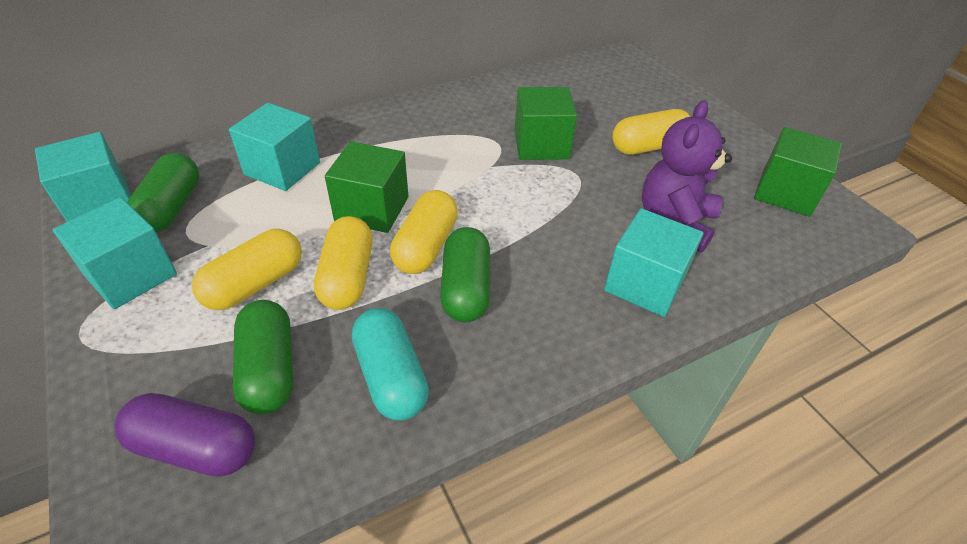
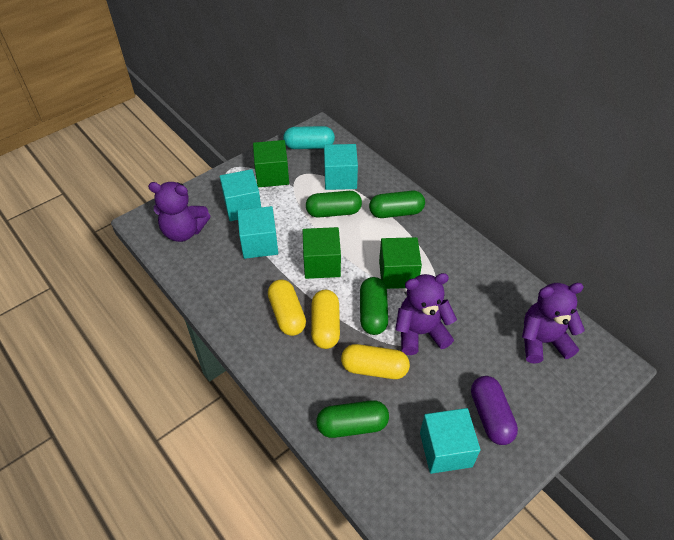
green capsule: 3 -> 4
purple teddy bear: 1 -> 3
yellow capsule: 4 -> 3

